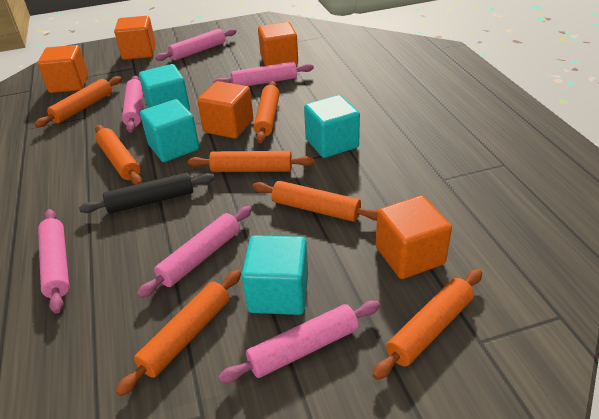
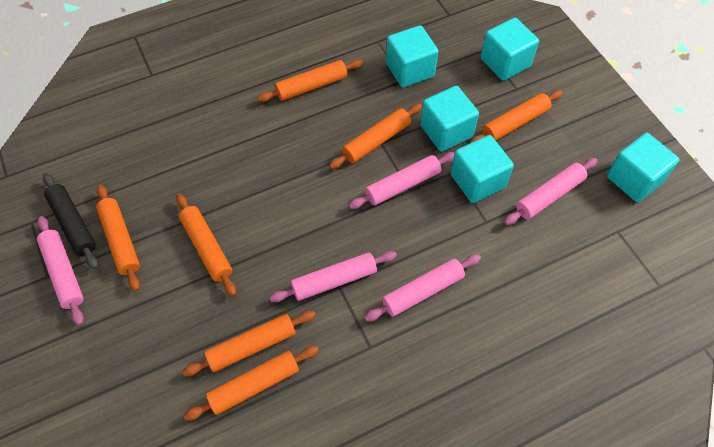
orange cube: 5 -> 0
pink rolling pin: 6 -> 5
turquoise cube: 4 -> 5

